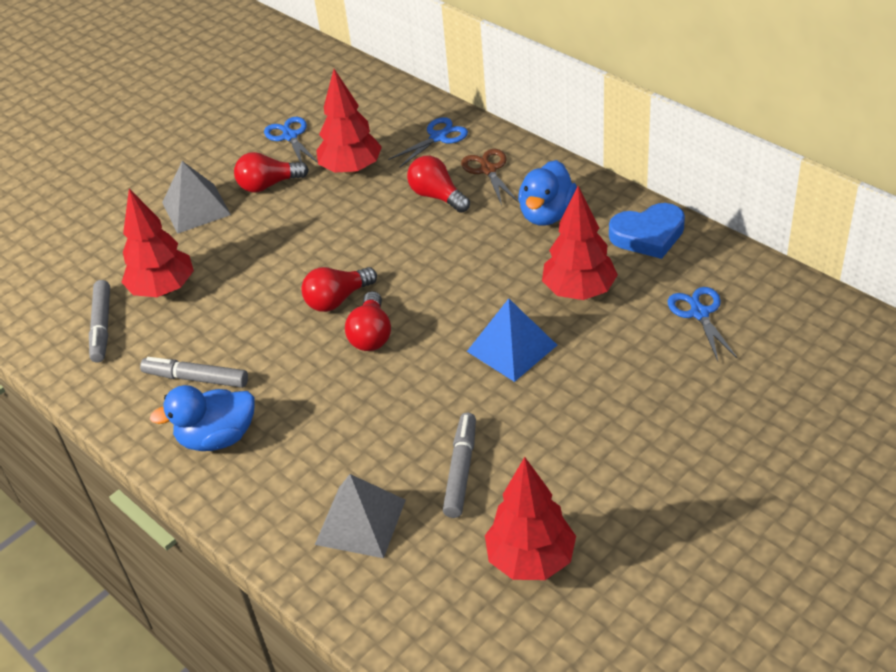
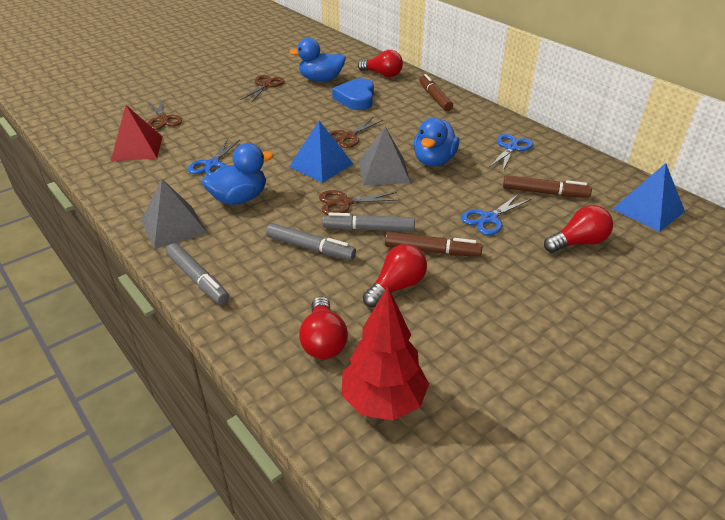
blue duck: 2 -> 3
blue pyramid: 1 -> 2
brown marker: 0 -> 3
brown scissors: 1 -> 4
red pyramid: 0 -> 1
red tree: 4 -> 1

